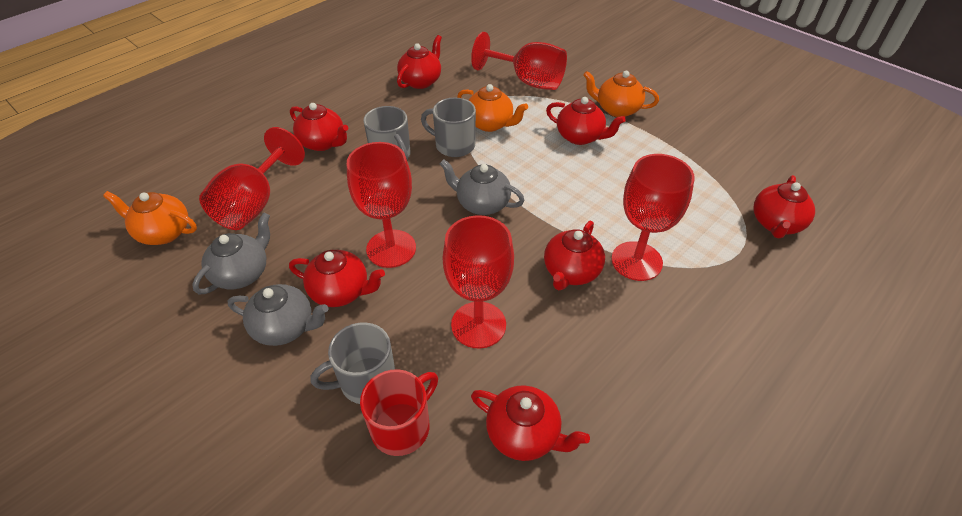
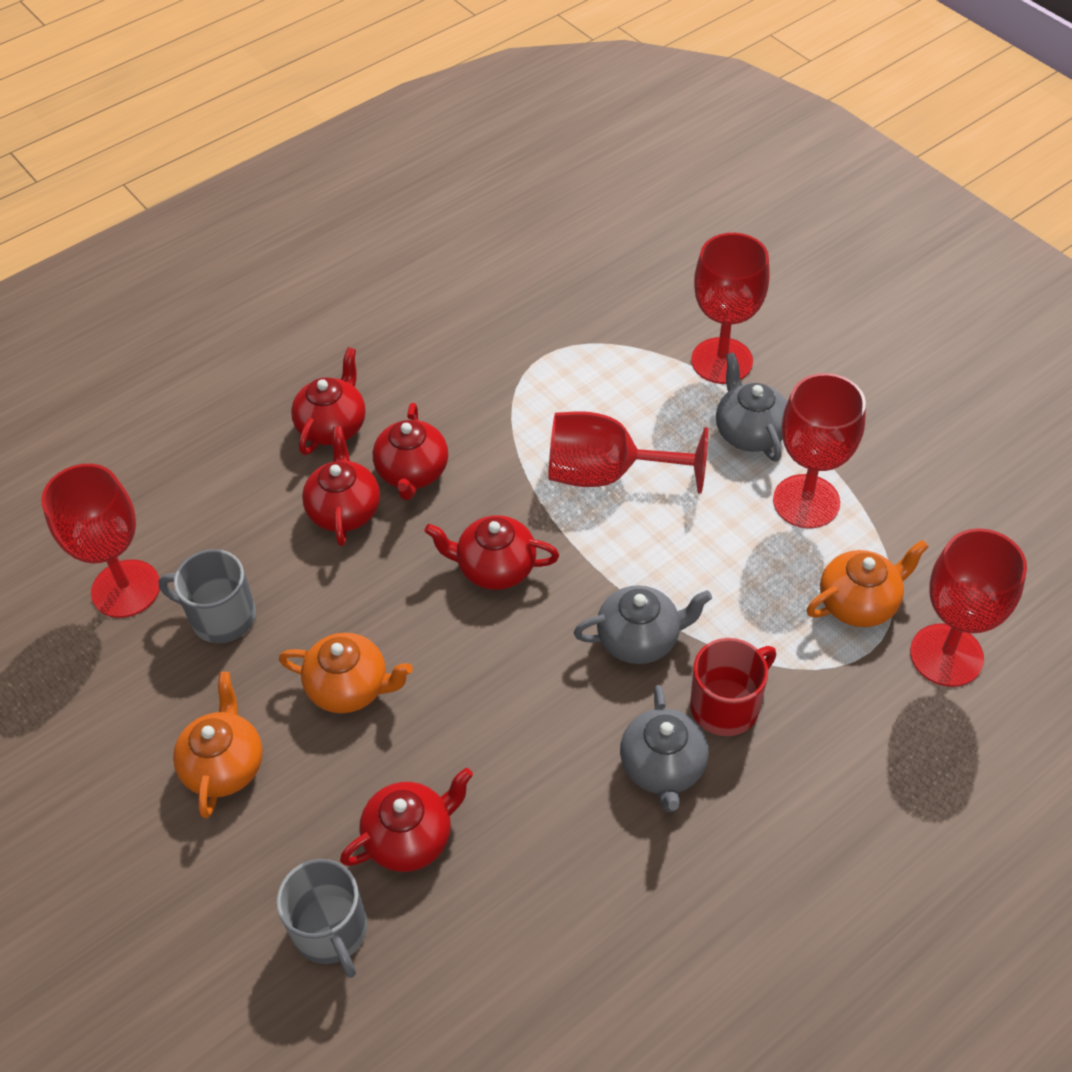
grey mug: 3 -> 2
red teapot: 7 -> 5

